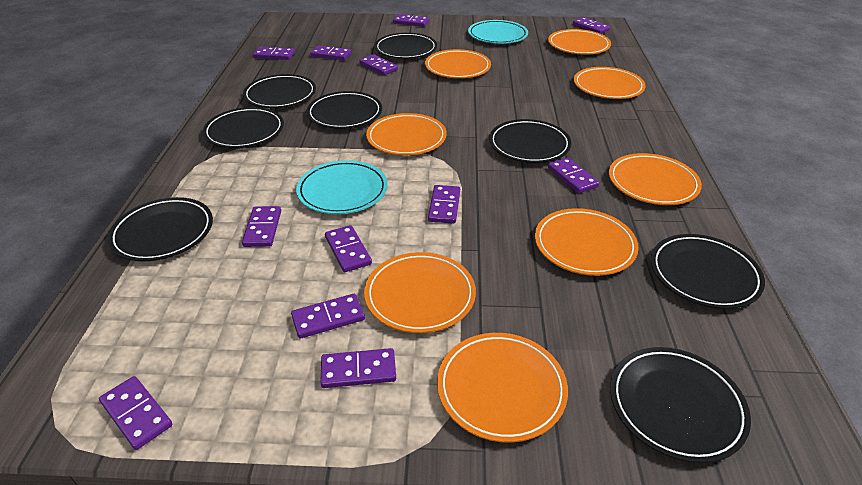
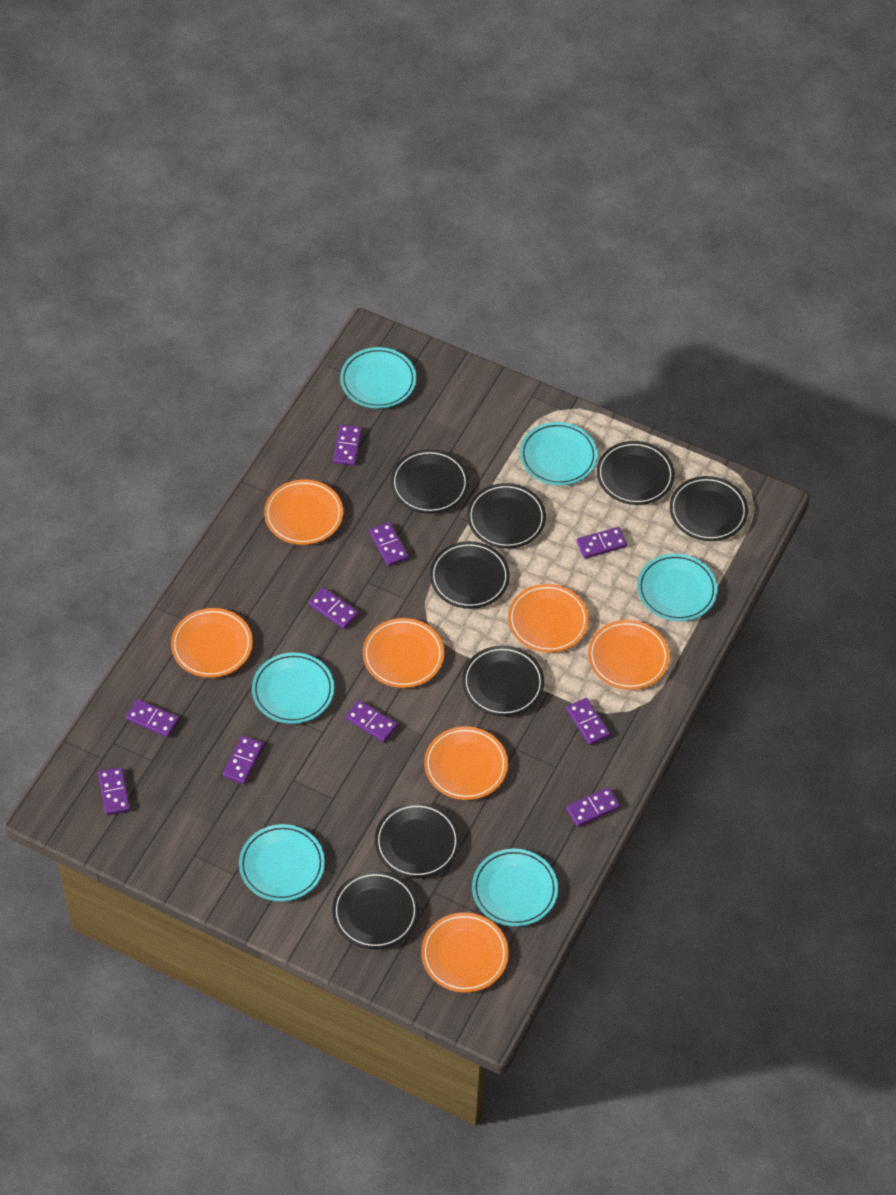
orange plate: 8 -> 7
purple domino: 12 -> 10
turquoise plate: 2 -> 6

